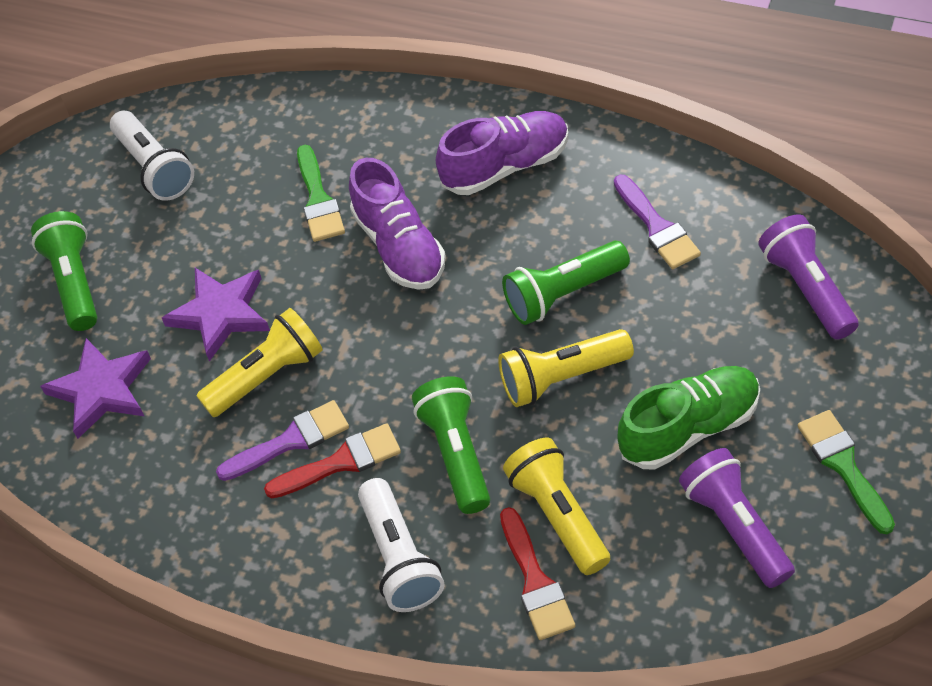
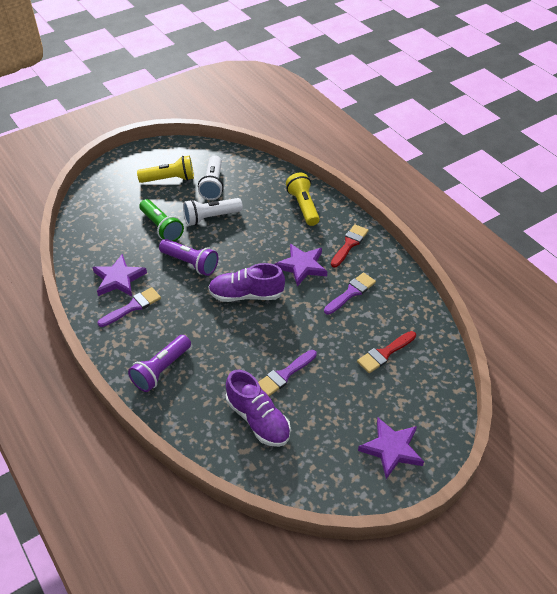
green brush: 2 -> 0
green flashlight: 3 -> 1
green shoe: 1 -> 0
purple brush: 2 -> 3
purple star: 2 -> 3
yellow flashlight: 3 -> 2

